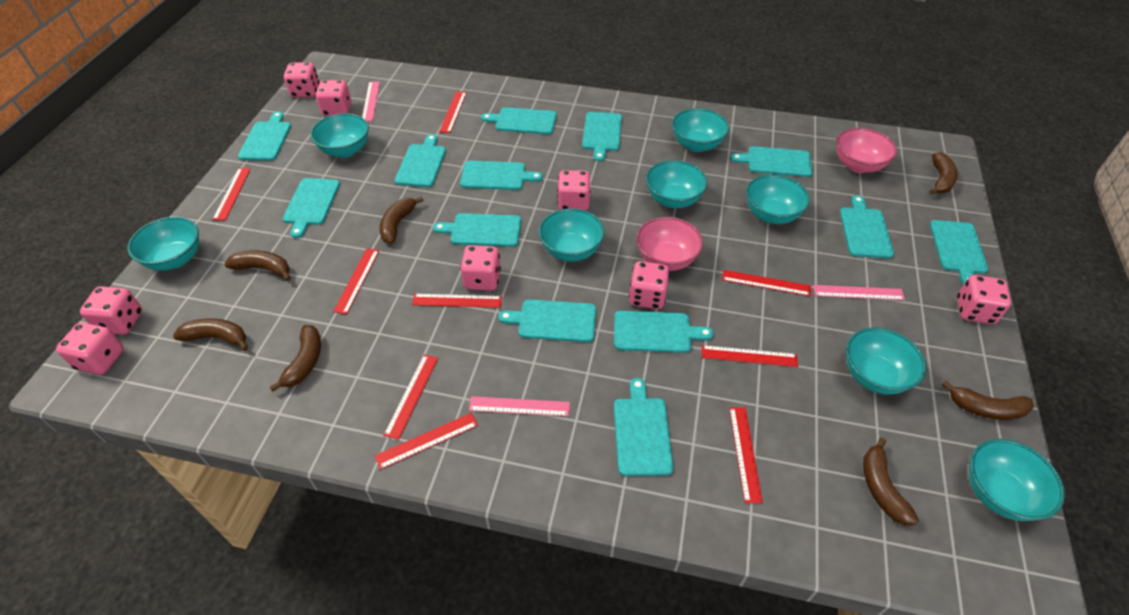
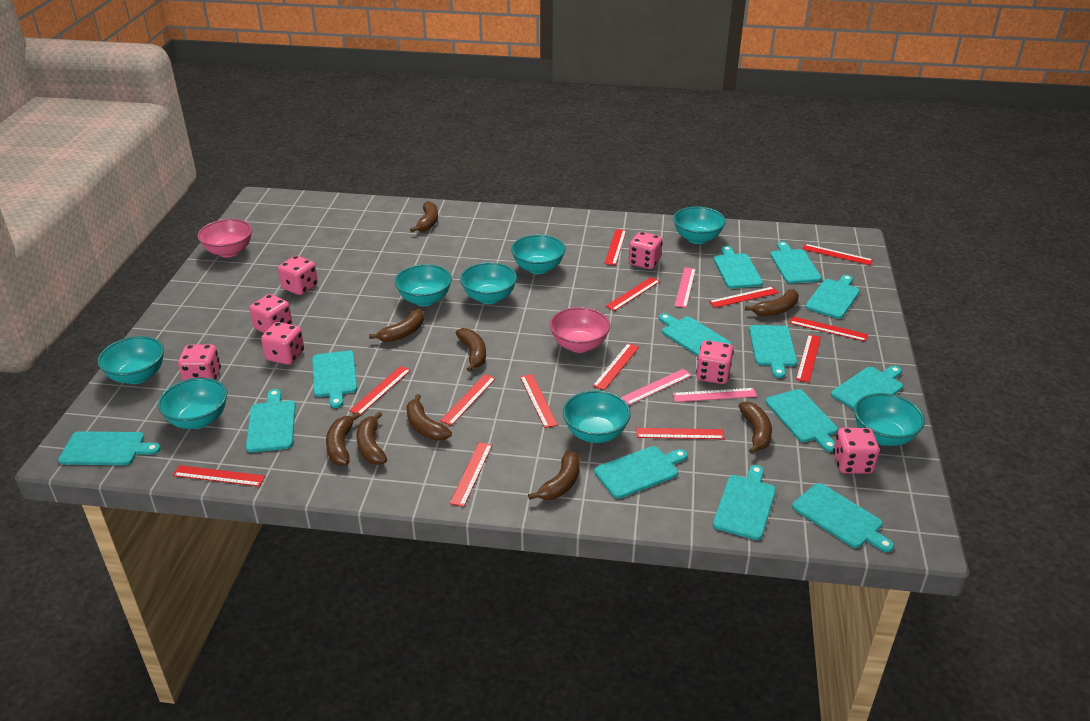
brown banana: 7 -> 9
pink dice: 8 -> 7
red ruler: 9 -> 13

